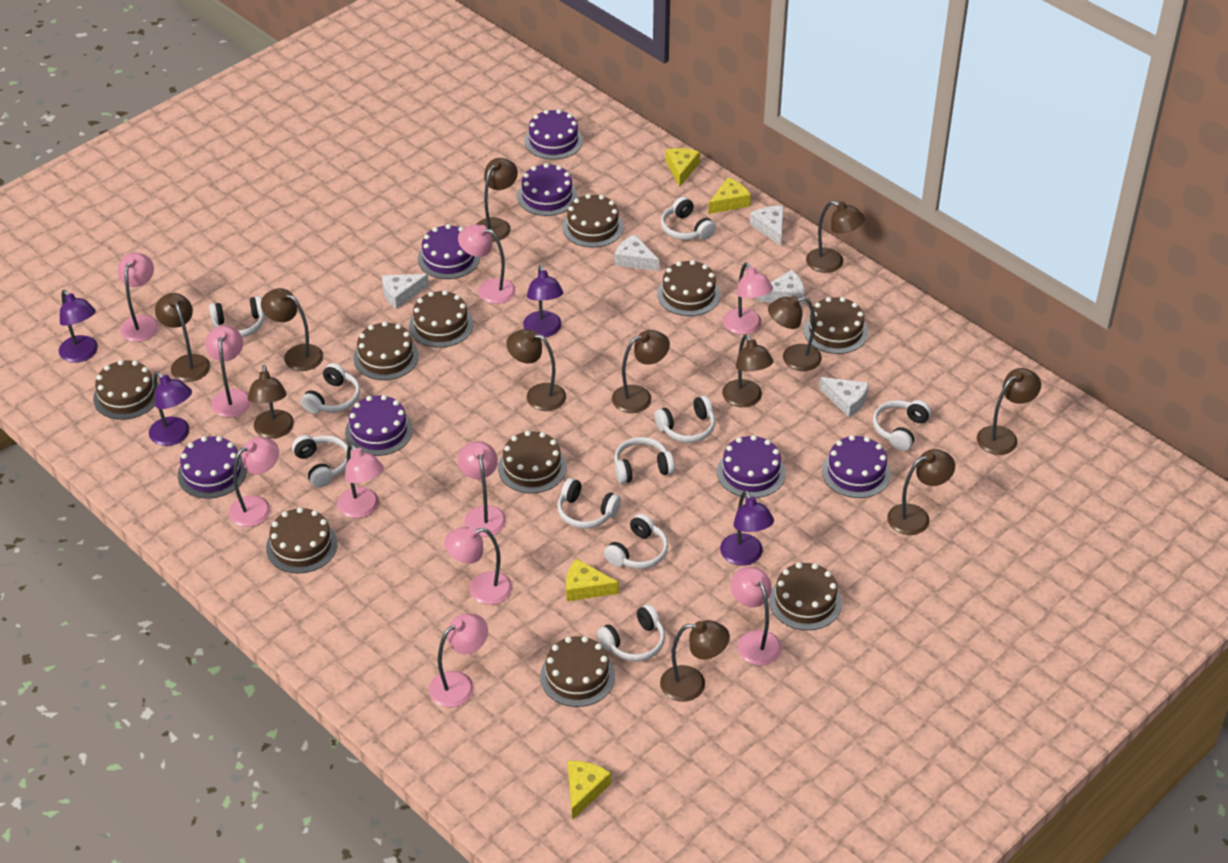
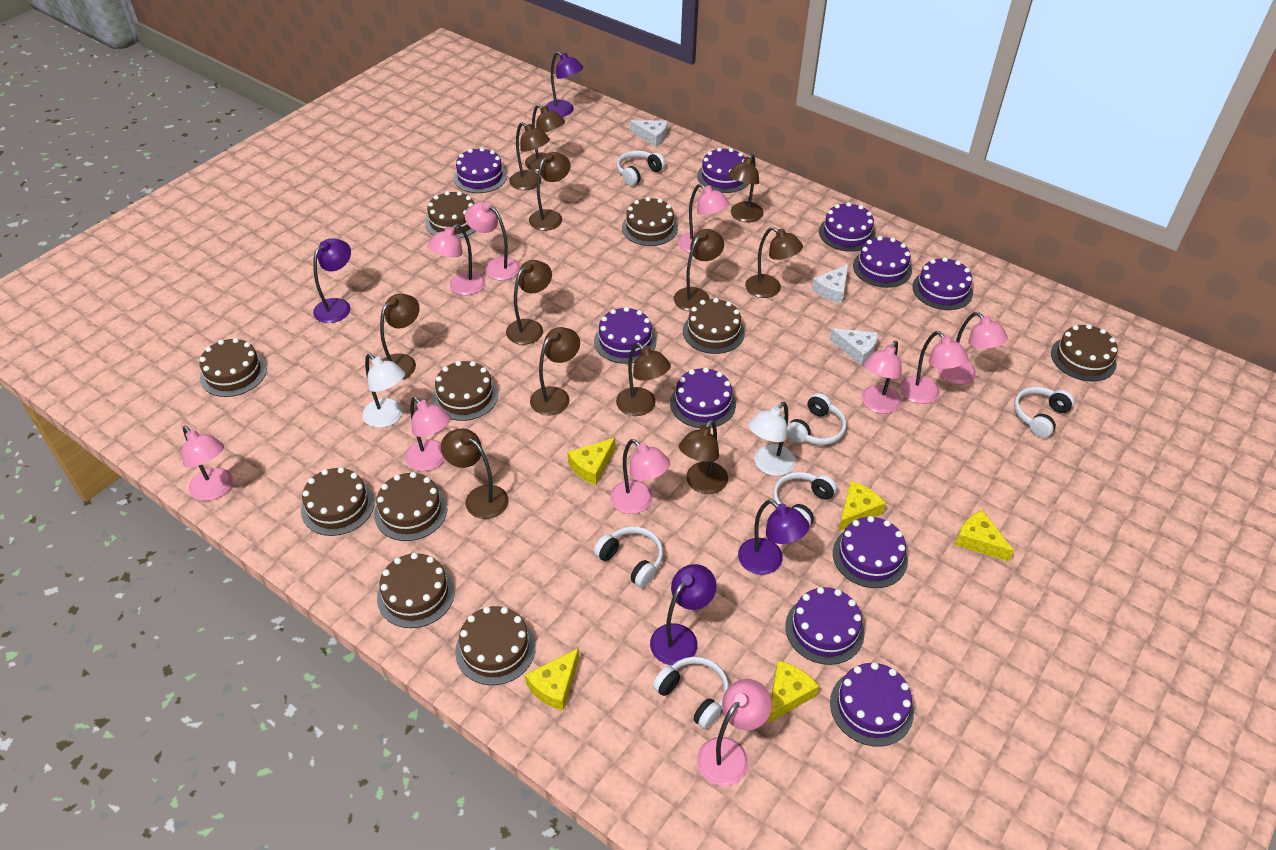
purple cake: 7 -> 10
white cheese: 5 -> 3
white headphones: 10 -> 6
white lamp: 0 -> 2
yellow cheese: 4 -> 5

